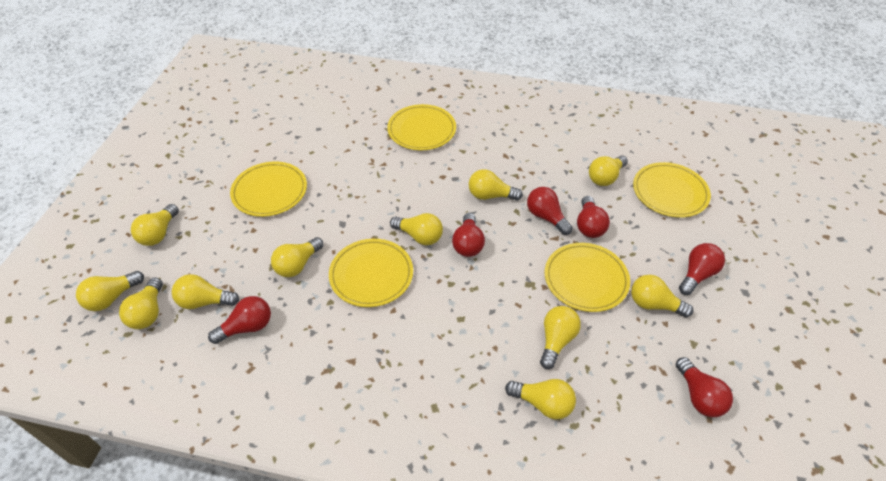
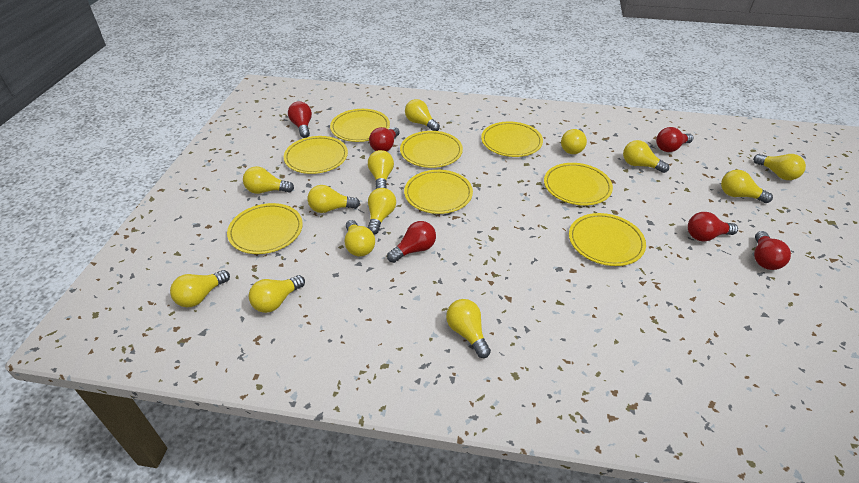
yellow light bulb: 11 -> 13
yellow plate: 5 -> 8

